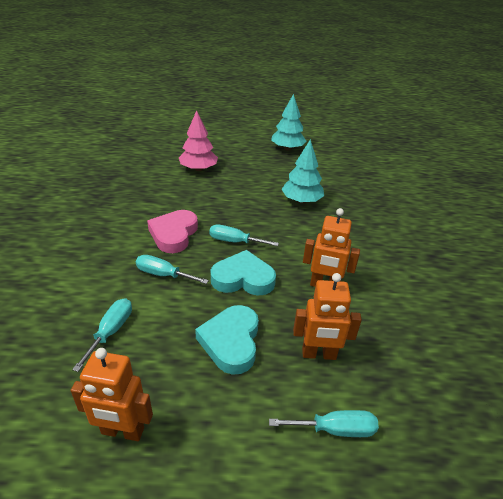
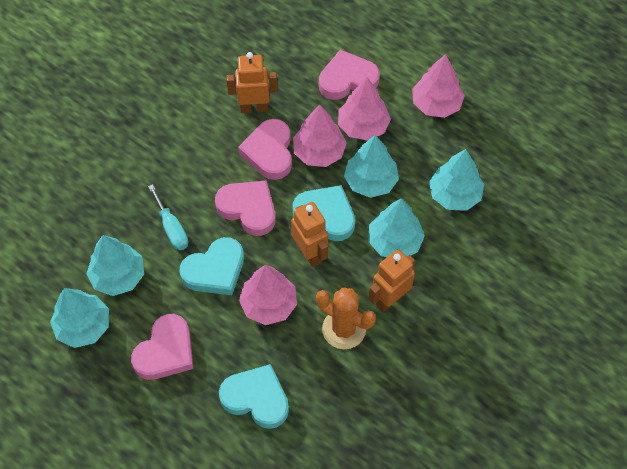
orange cactus: 0 -> 1
pink heart: 1 -> 4
pink tree: 1 -> 4
turquoise heart: 2 -> 3
turquoise screwdriver: 4 -> 1
turquoise tree: 2 -> 5

